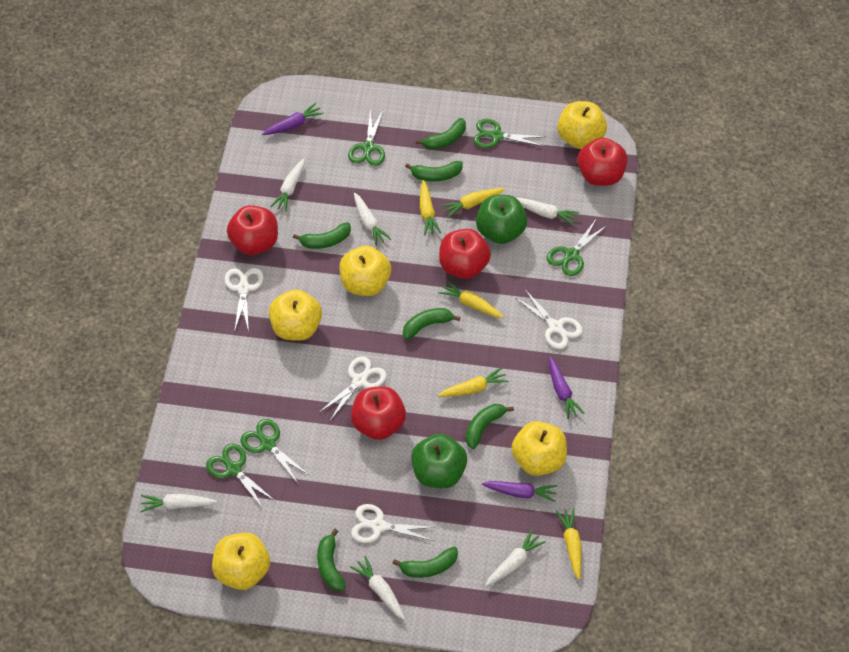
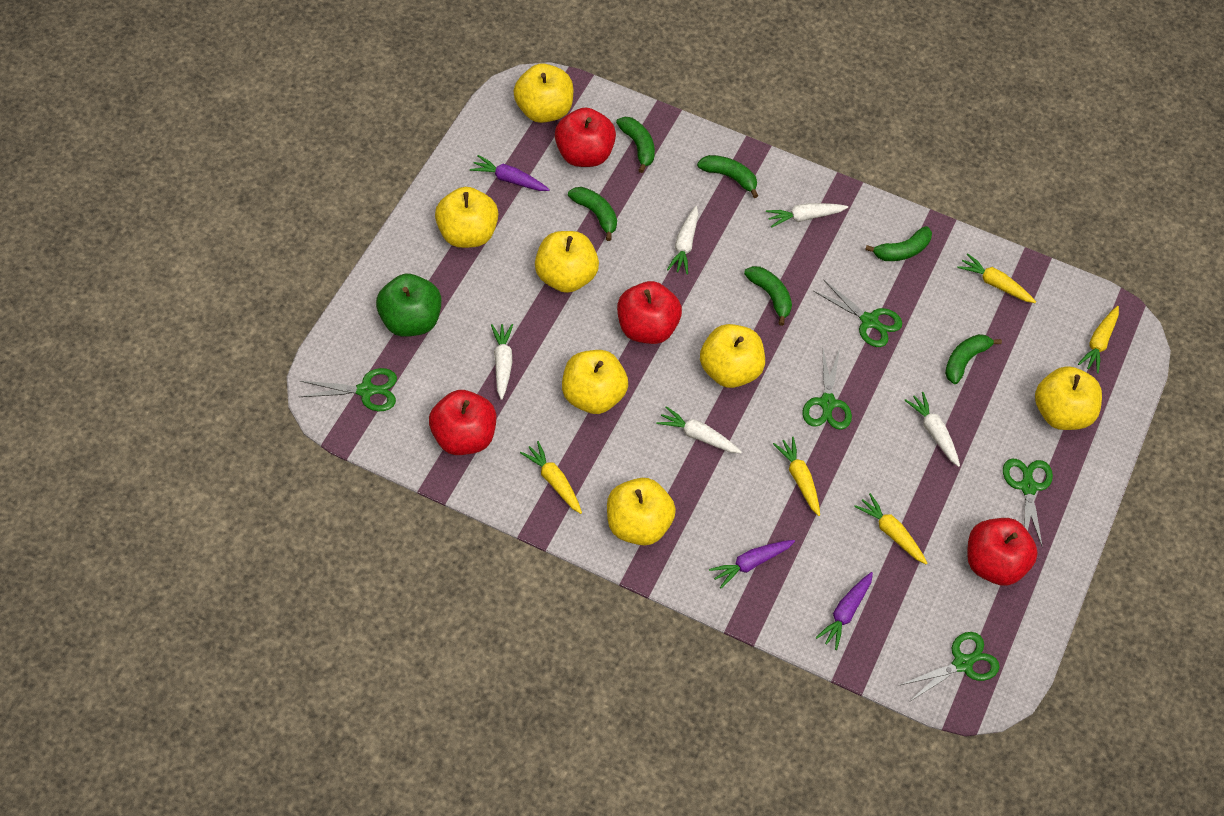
green apple: 2 -> 1
green banana: 7 -> 6
white carrot: 6 -> 5
white scissors: 4 -> 0
yellow apple: 5 -> 7

